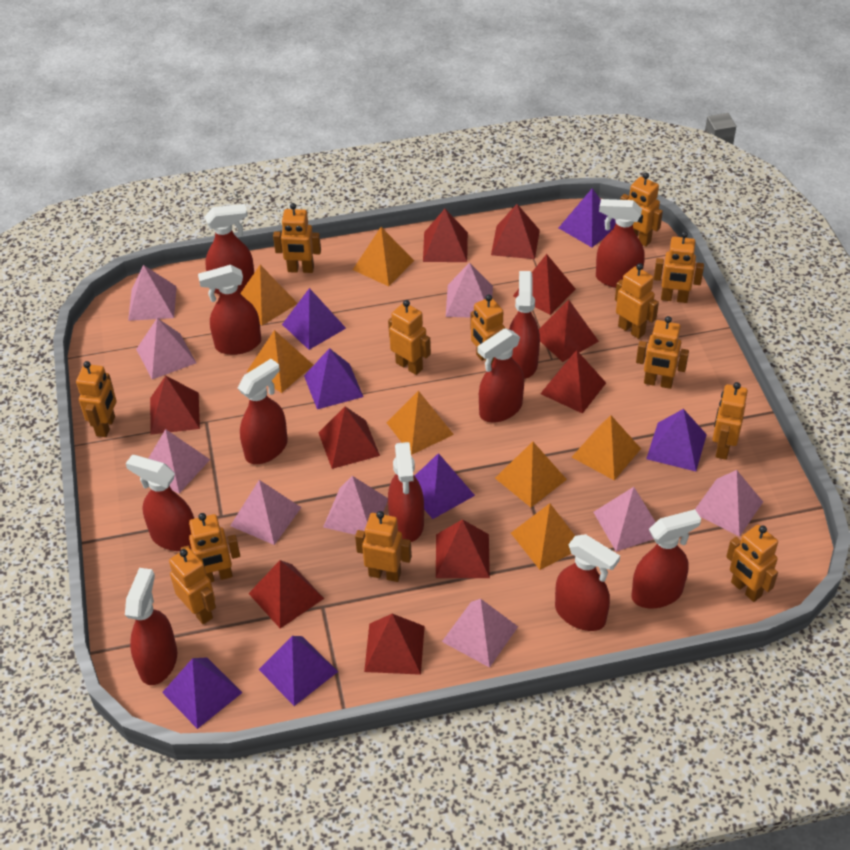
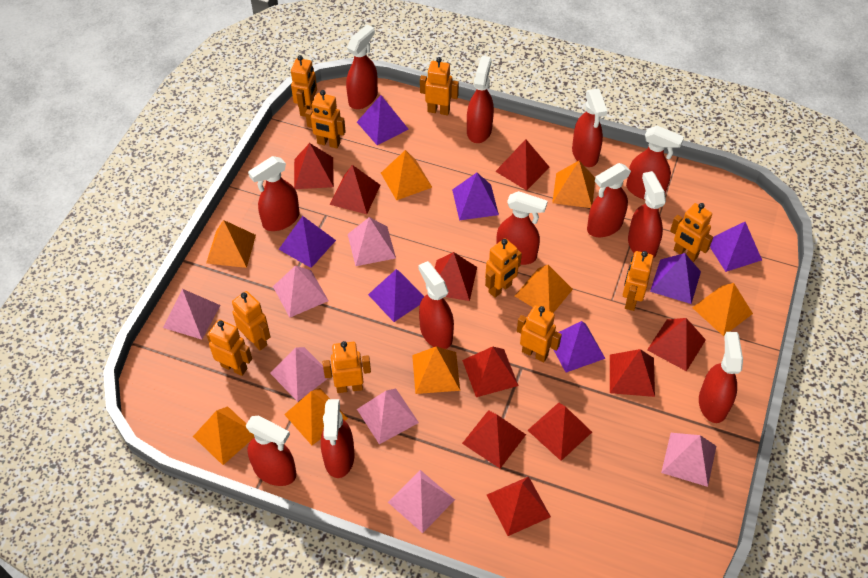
orange pyramid: 7 -> 8
orange robot: 13 -> 10
pink pyramid: 9 -> 7
red spray bottle: 11 -> 12

